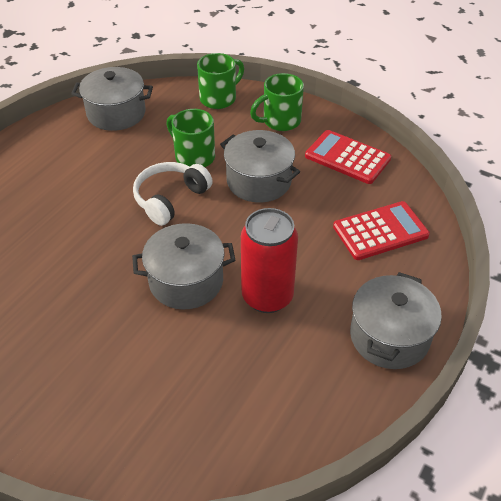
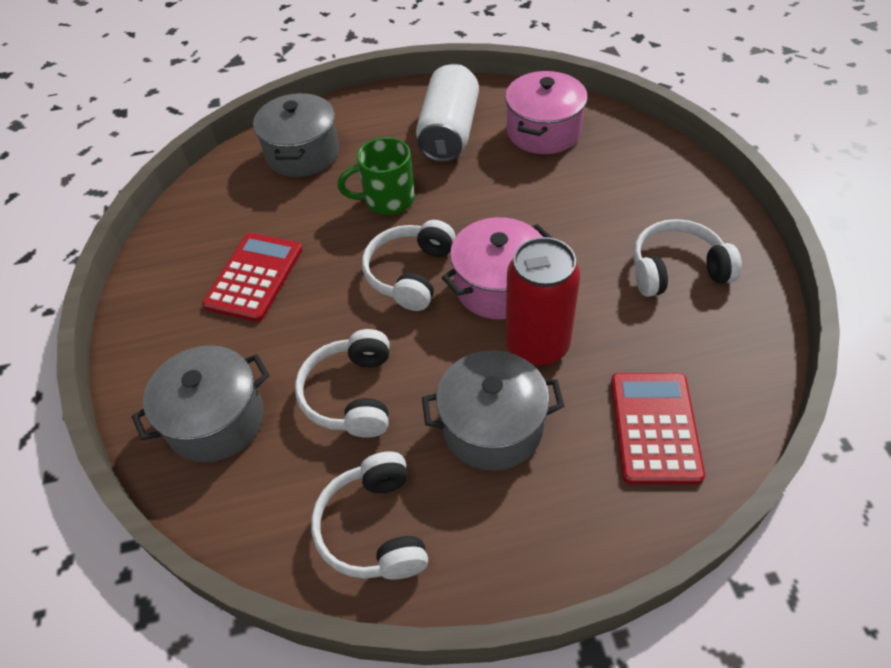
green mug: 3 -> 1
grey pot: 4 -> 3
pink pot: 0 -> 2
white can: 0 -> 1
white headphones: 1 -> 4

